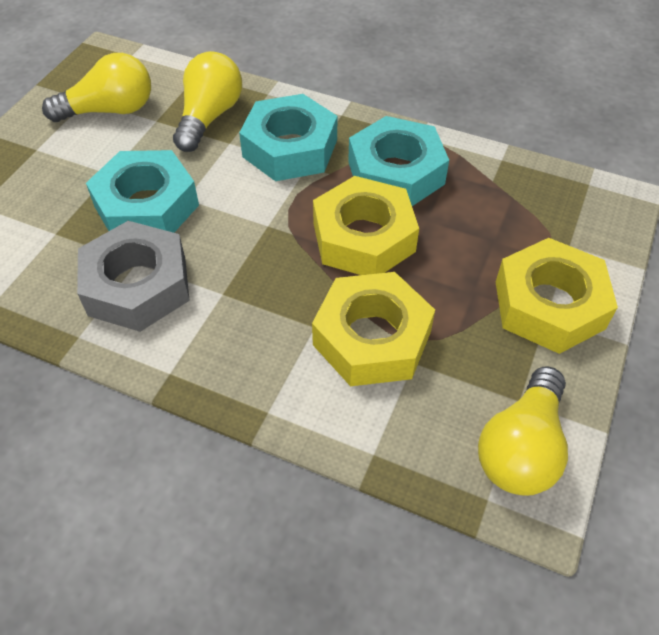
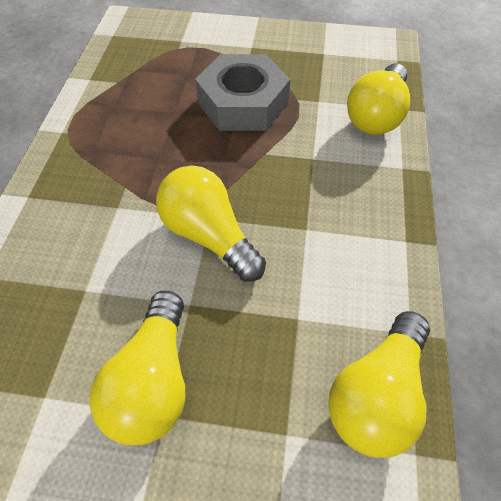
turquoise nut: 3 -> 0
yellow light bulb: 3 -> 4
yellow nut: 3 -> 0

